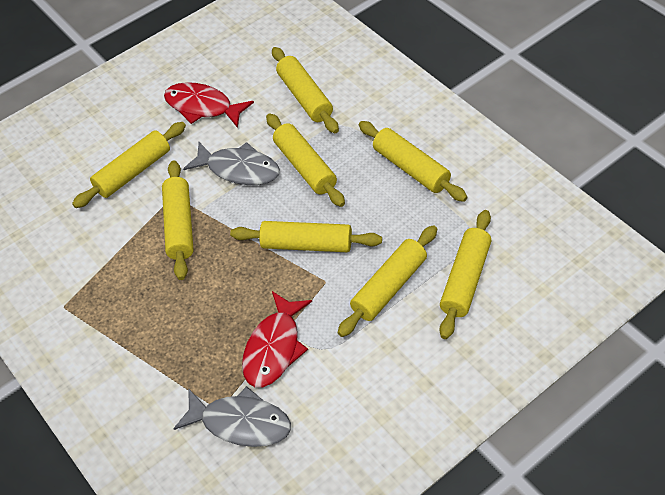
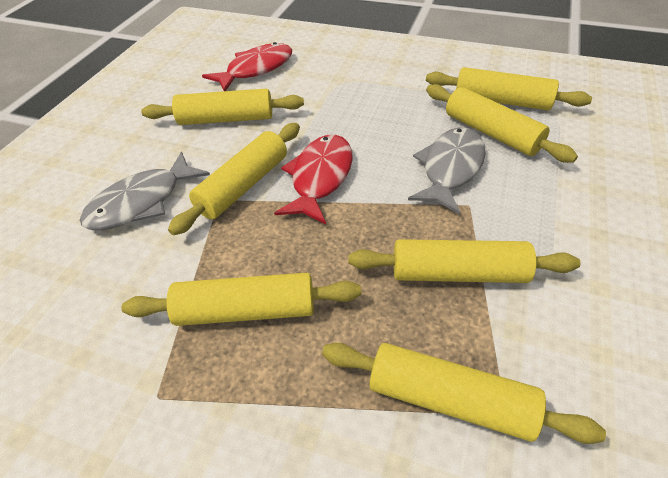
yellow rolling pin: 8 -> 7

